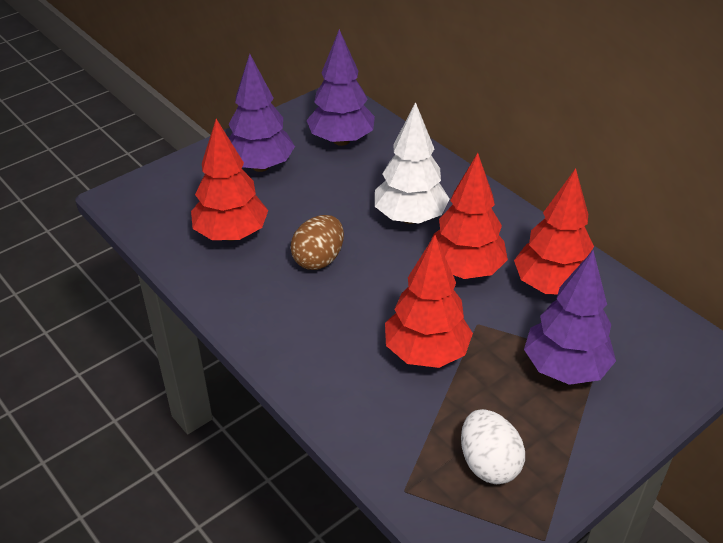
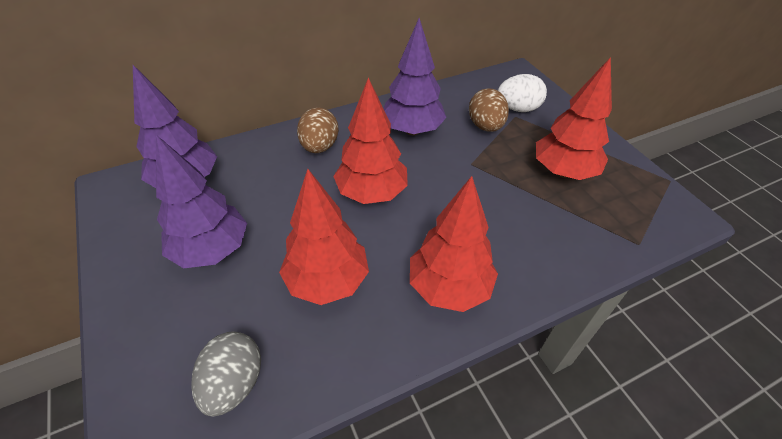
brown egg: 1 -> 2
grey egg: 0 -> 1
white tree: 1 -> 0

